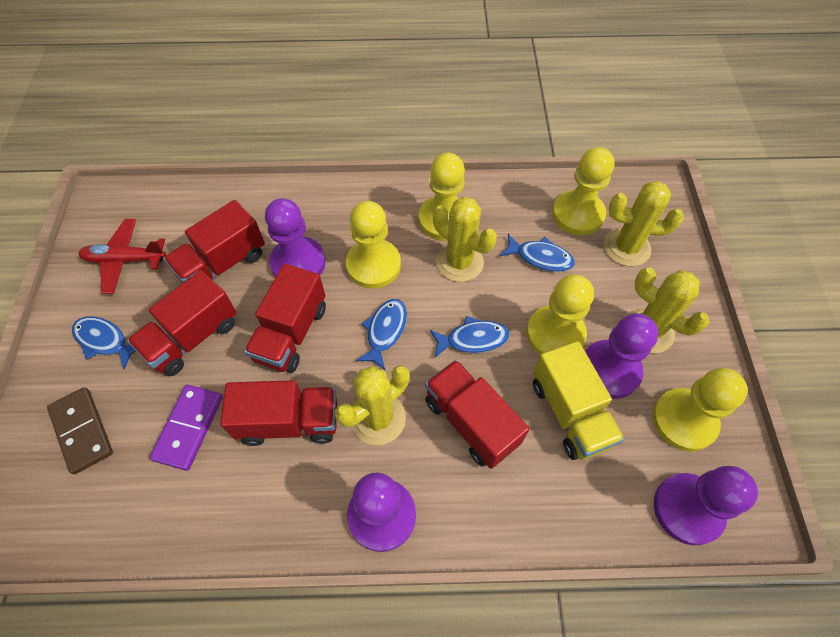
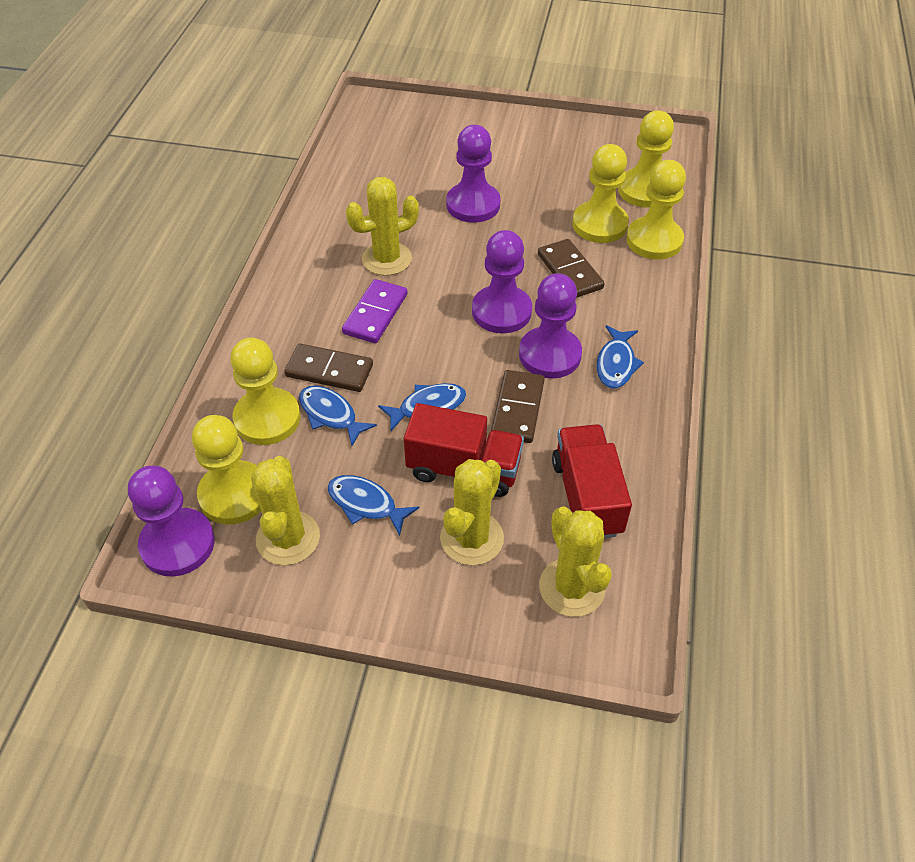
brown domino: 1 -> 3
red plane: 1 -> 0
red truck: 5 -> 2
yellow truck: 1 -> 0

